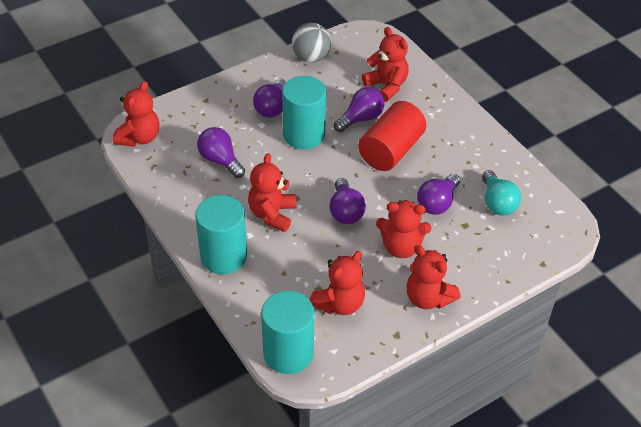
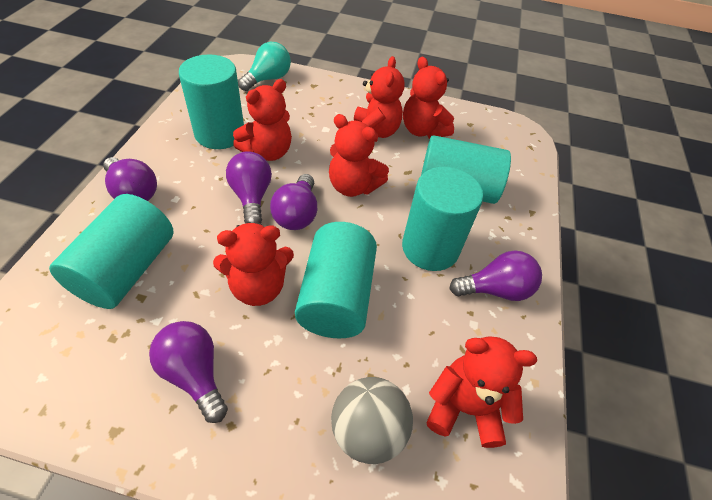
red cylinder: 1 -> 0
turquoise cylinder: 3 -> 5

